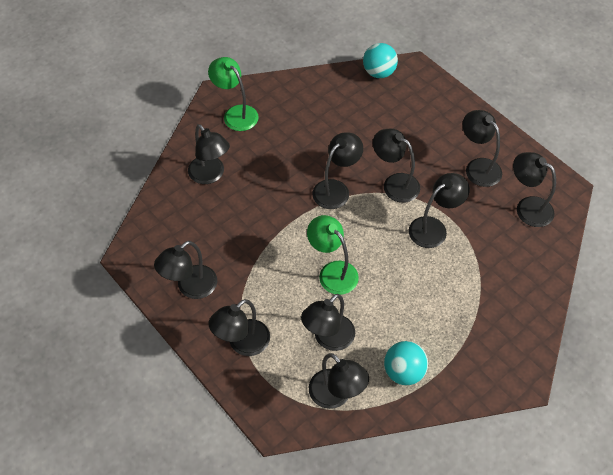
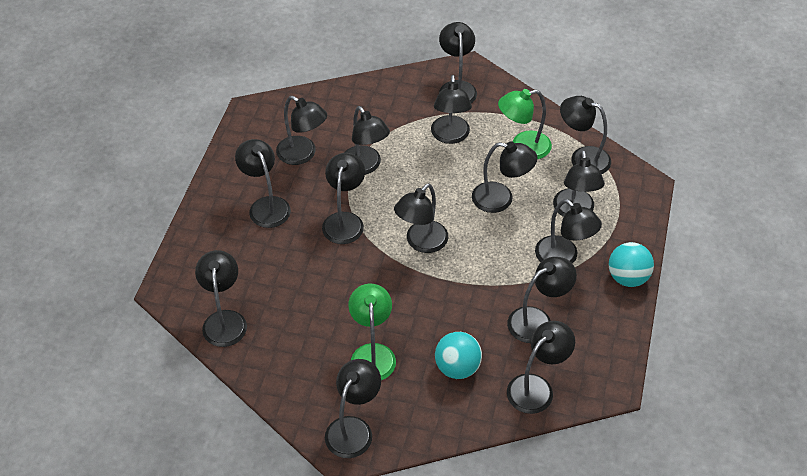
black lamp: 10 -> 15

